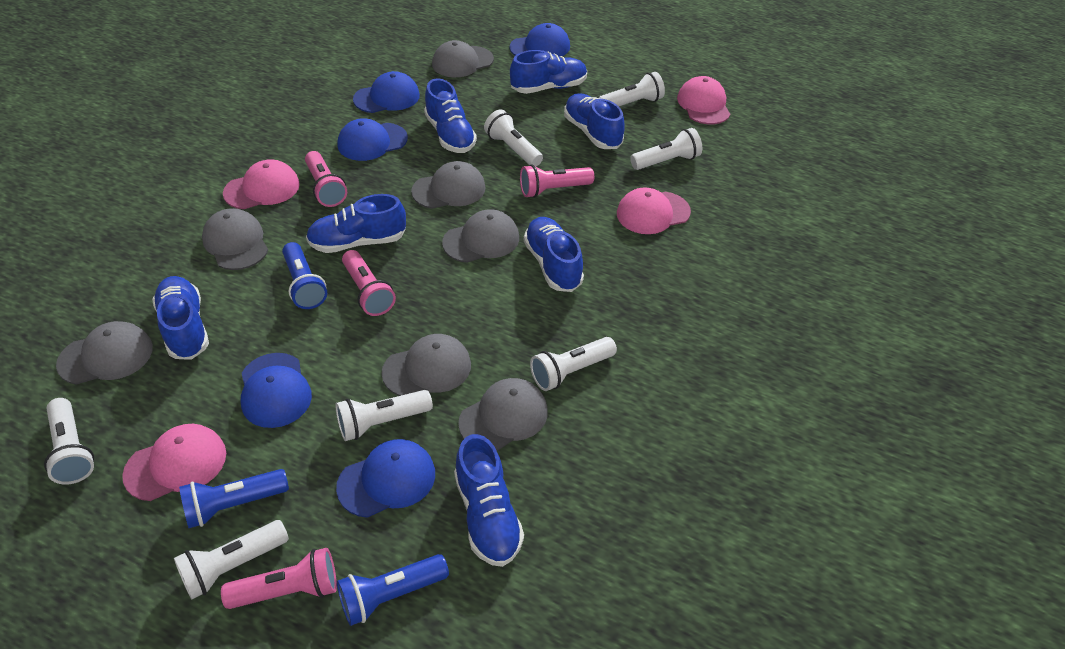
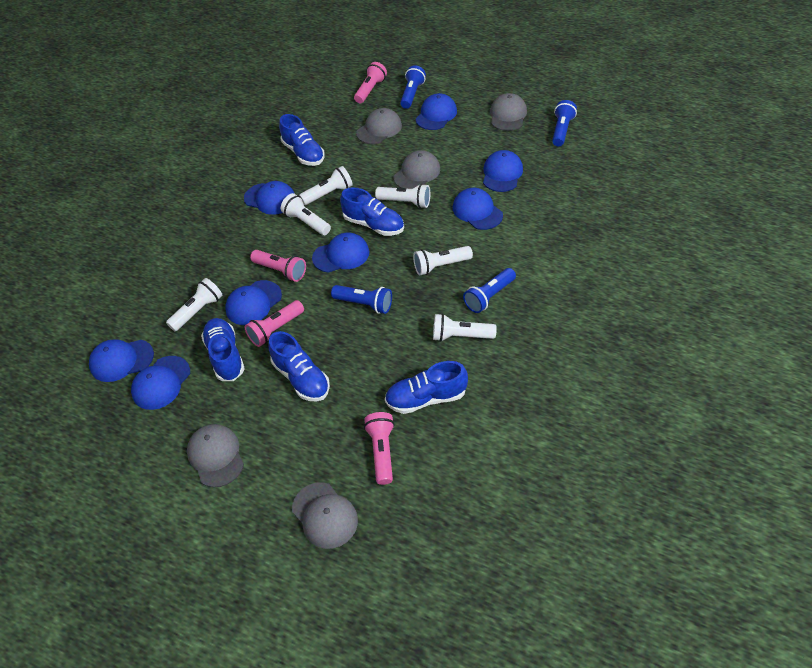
blue cap: 5 -> 8
blue flashlight: 3 -> 4
blue shoe: 7 -> 5
grey cap: 7 -> 5
pink cap: 4 -> 0
white flashlight: 7 -> 6

